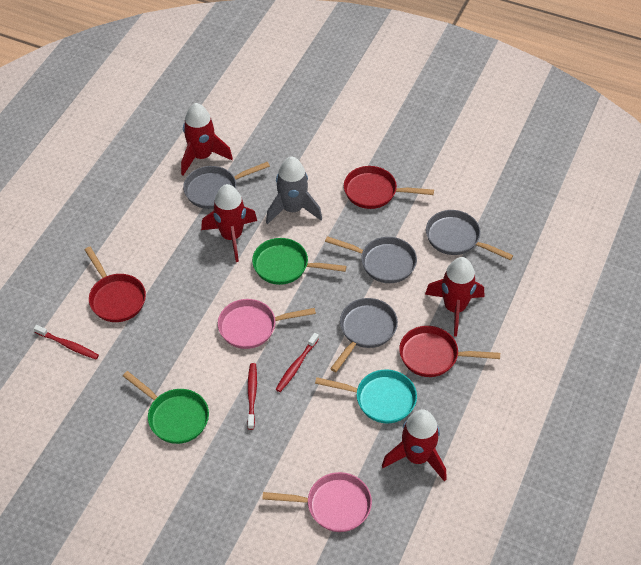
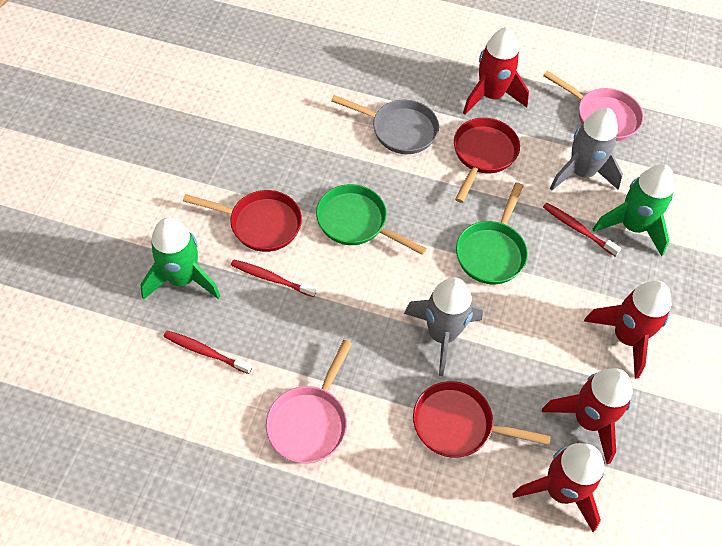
green rocket: 0 -> 2
grey pan: 4 -> 1
grey rocket: 1 -> 2
turquoise pan: 1 -> 0

